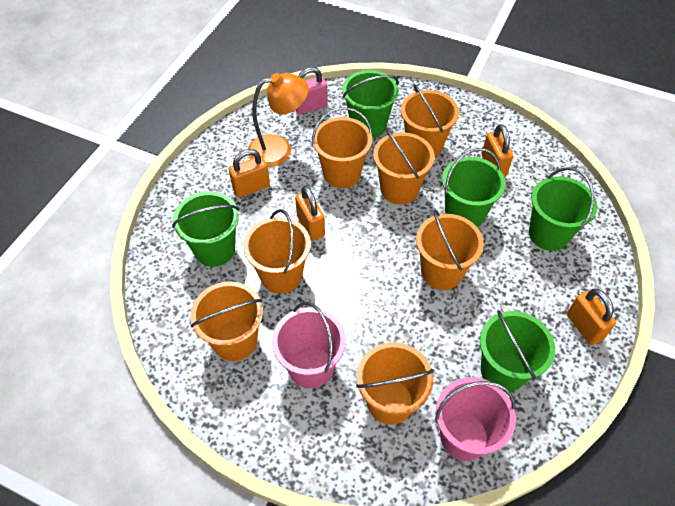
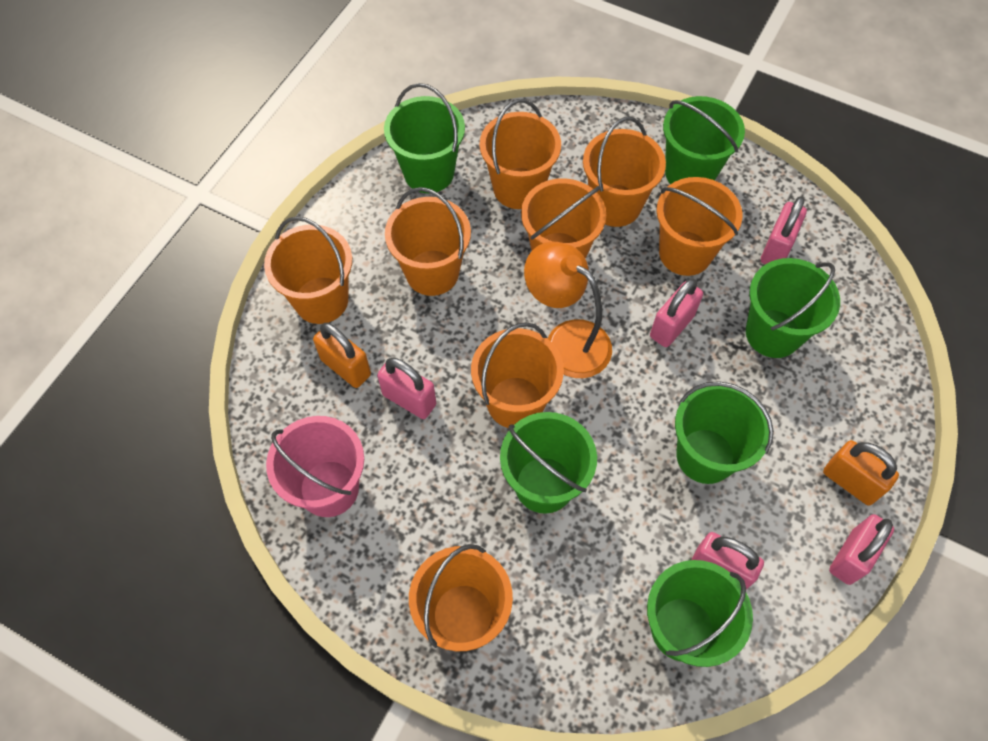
green bucket: 5 -> 6
orange bucket: 7 -> 8
orange padlock: 4 -> 2
pink bucket: 2 -> 1
pink padlock: 1 -> 5

